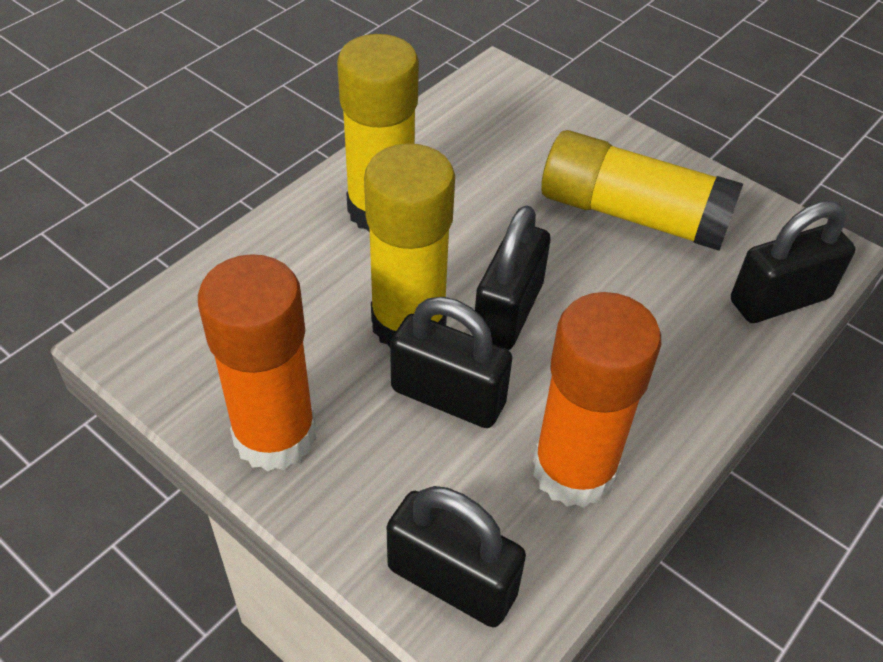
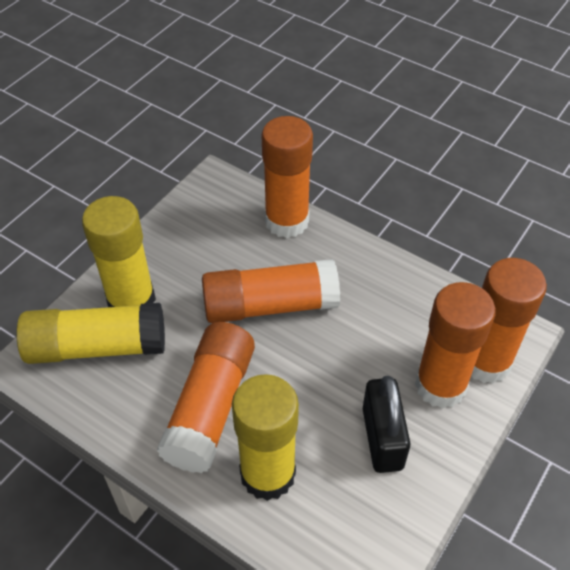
black padlock: 4 -> 1
orange glue stick: 2 -> 5

